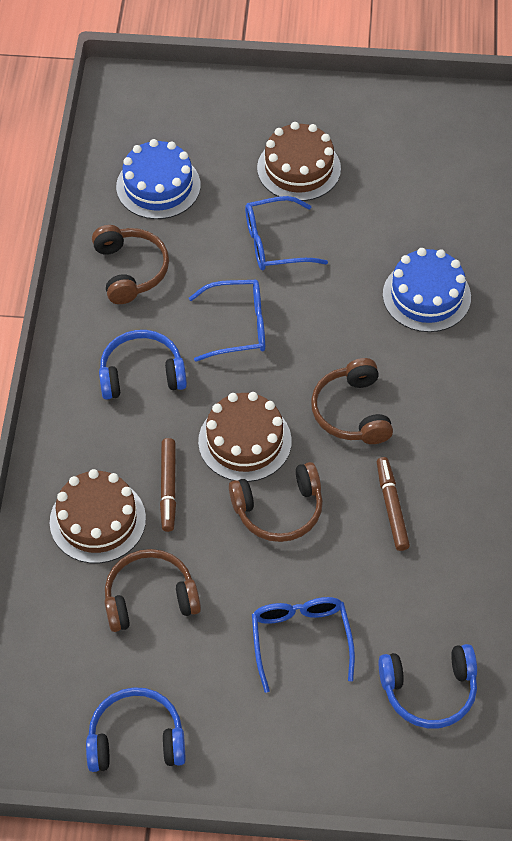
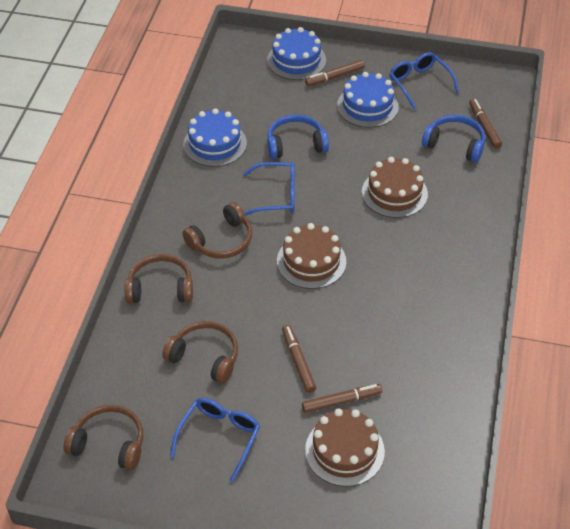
blue cake: 2 -> 3
blue headphones: 3 -> 2
brown marker: 2 -> 4

